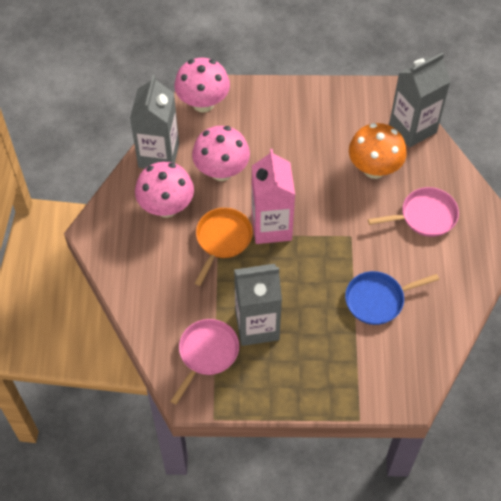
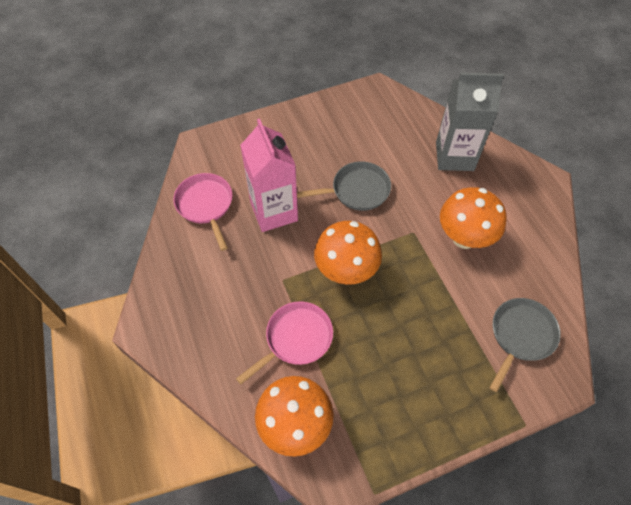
blue pan: 1 -> 0
grey carton: 3 -> 1
grey pan: 0 -> 2
orange mushroom: 1 -> 3
orange pan: 1 -> 0
pink mushroom: 3 -> 0

